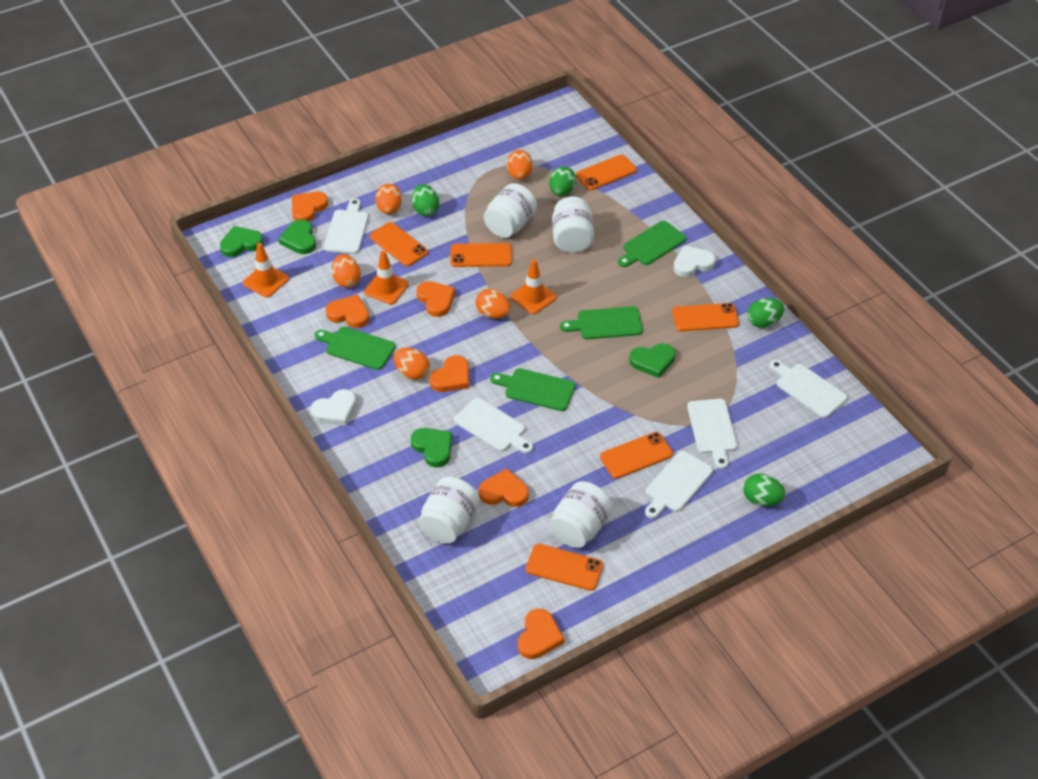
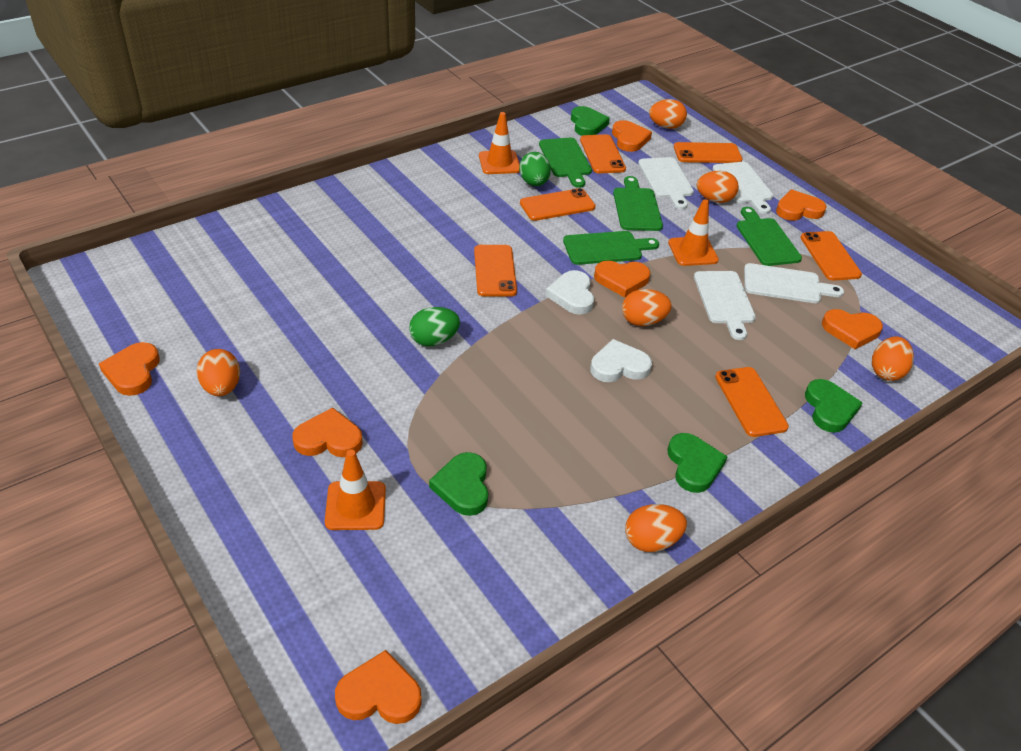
green egg: 4 -> 2
orange egg: 5 -> 6
orange heart: 6 -> 7
white cutting board: 5 -> 4
white jar: 4 -> 0

